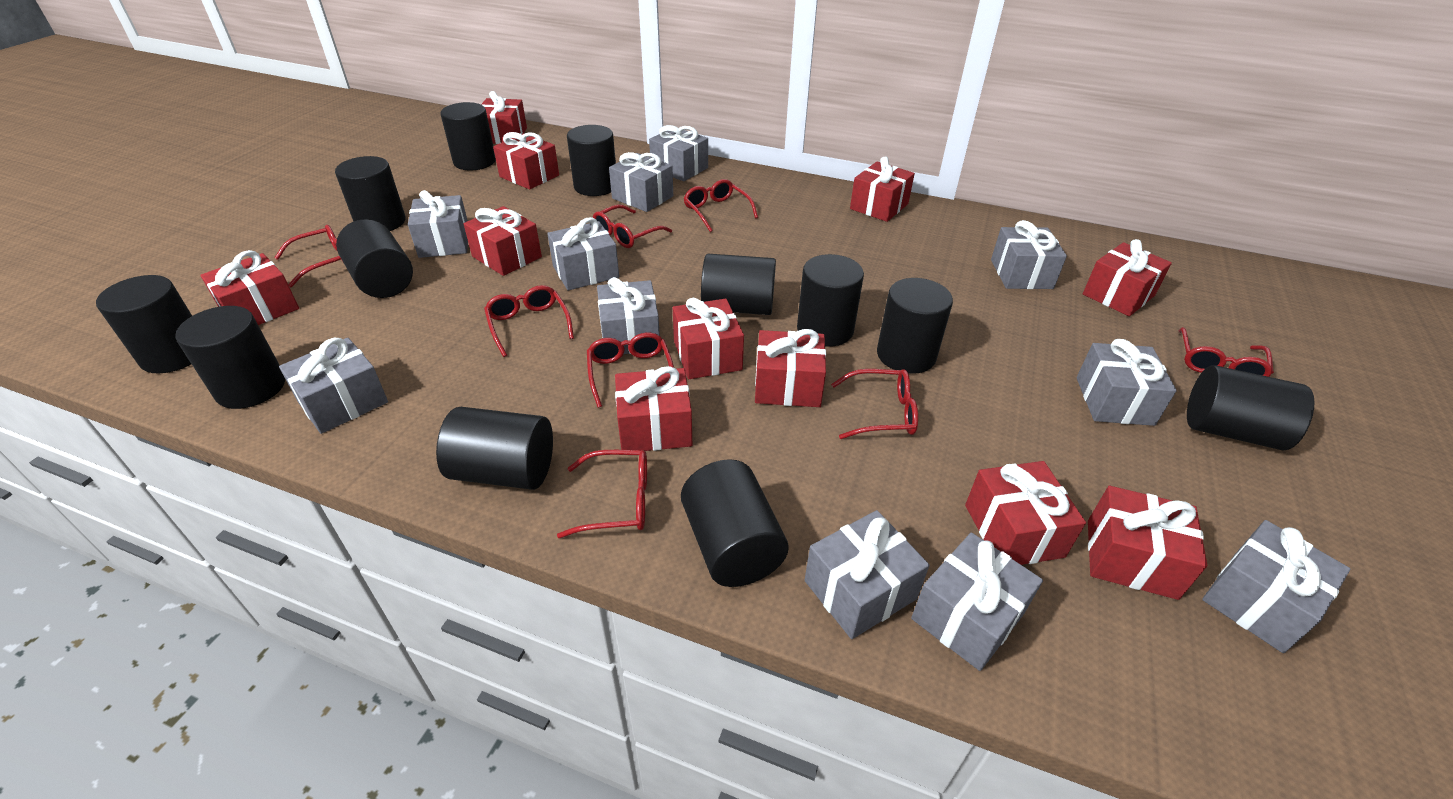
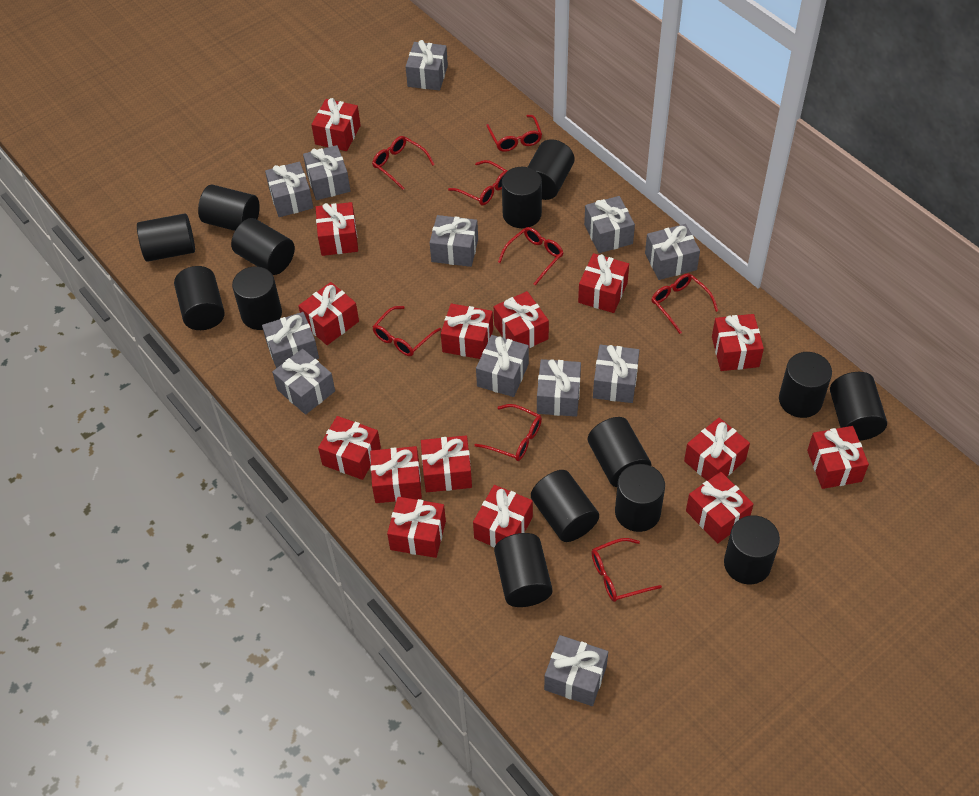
black cylinder: 12 -> 14
grey gift: 11 -> 12
red gift: 11 -> 15

